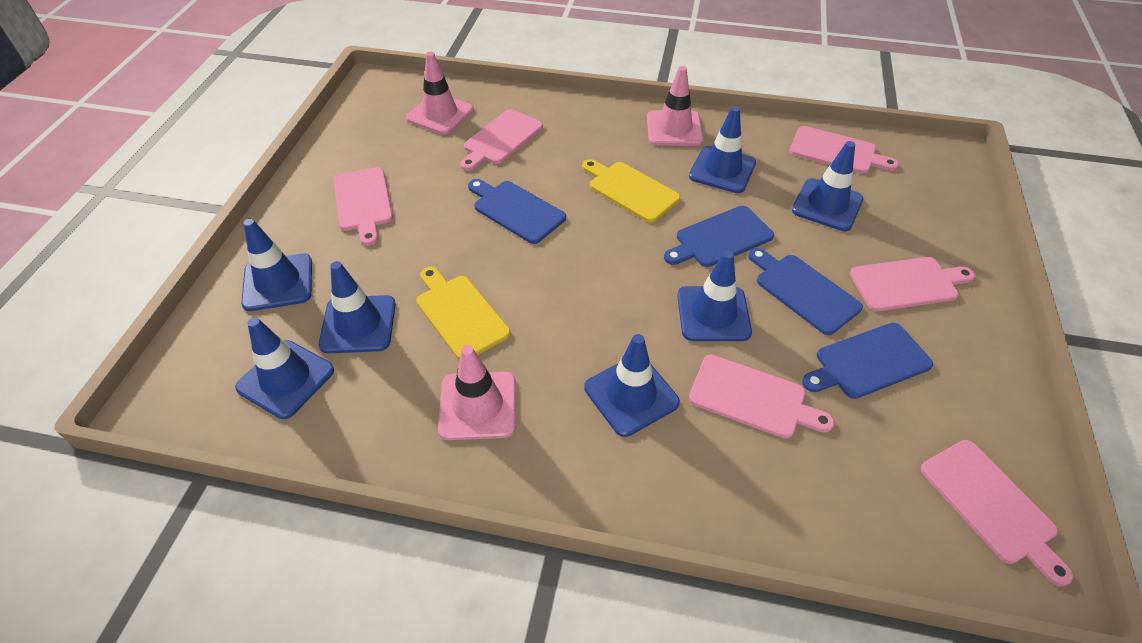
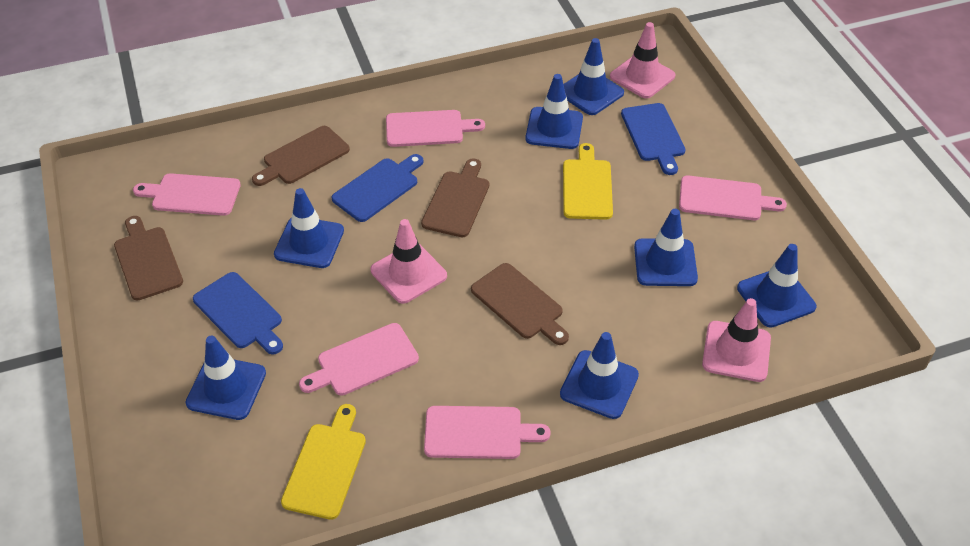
blue cutting board: 4 -> 3
brown cutting board: 0 -> 4
pink cutting board: 6 -> 5

